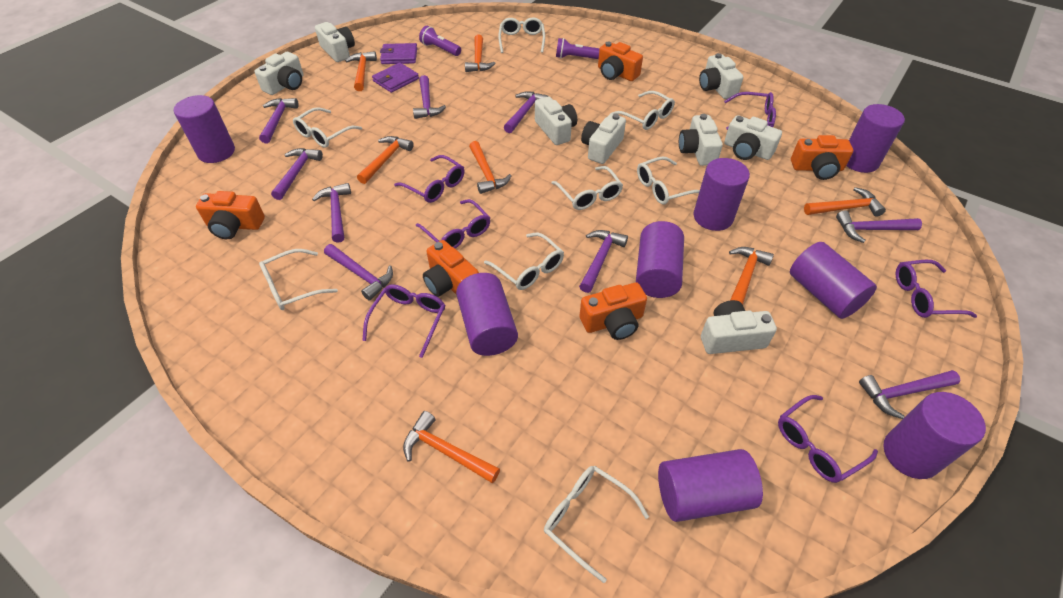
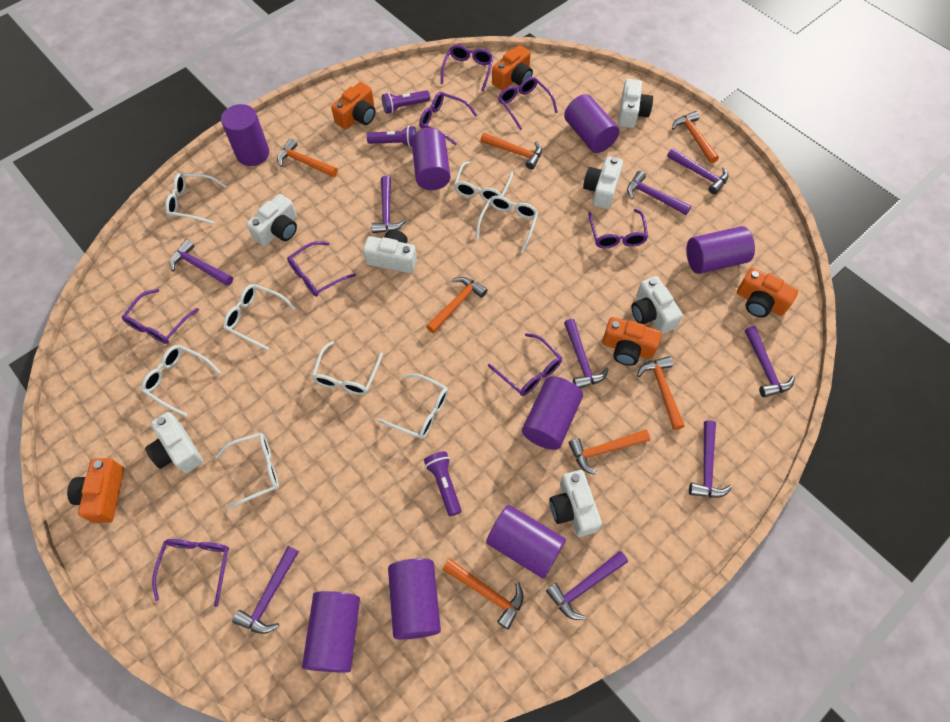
purple flashlight: 2 -> 3
purple glasses: 6 -> 8
purple wallet: 2 -> 0
white camera: 8 -> 7

